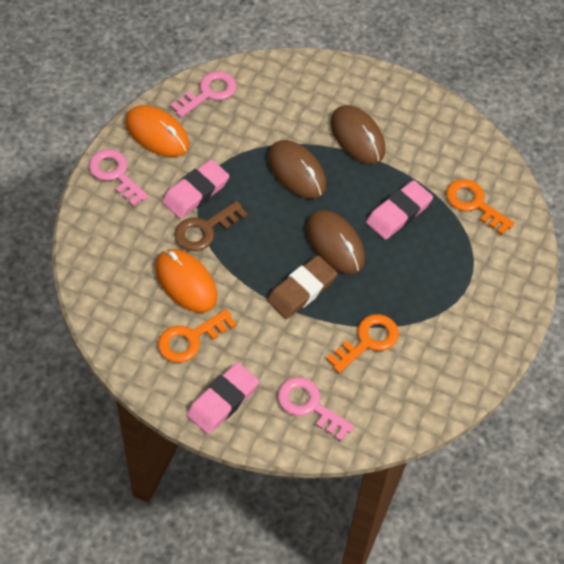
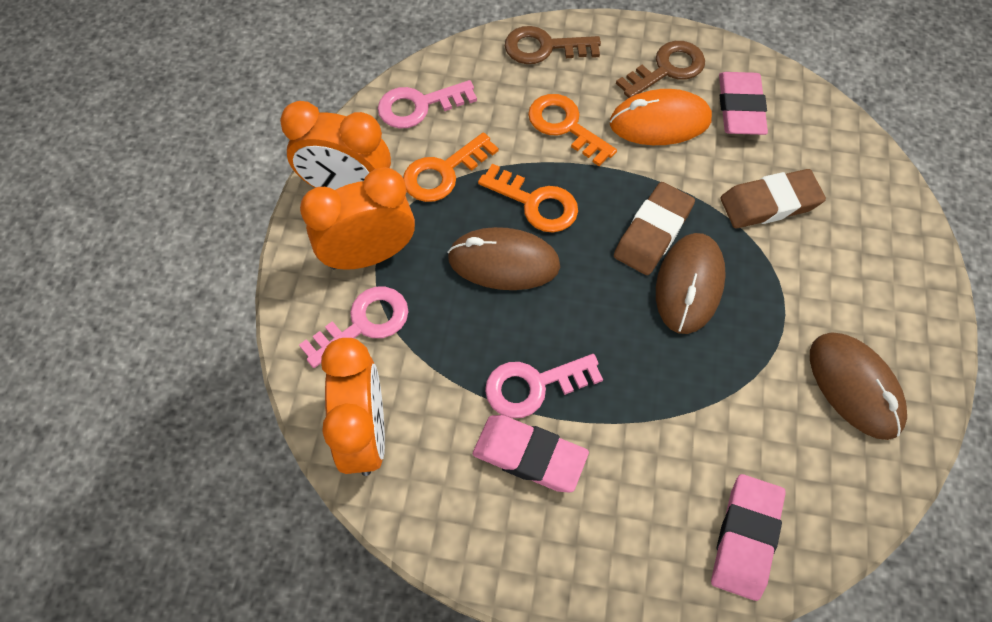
brown eraser: 1 -> 2
brown key: 1 -> 2
orange clock: 0 -> 3
orange mouse: 2 -> 1

